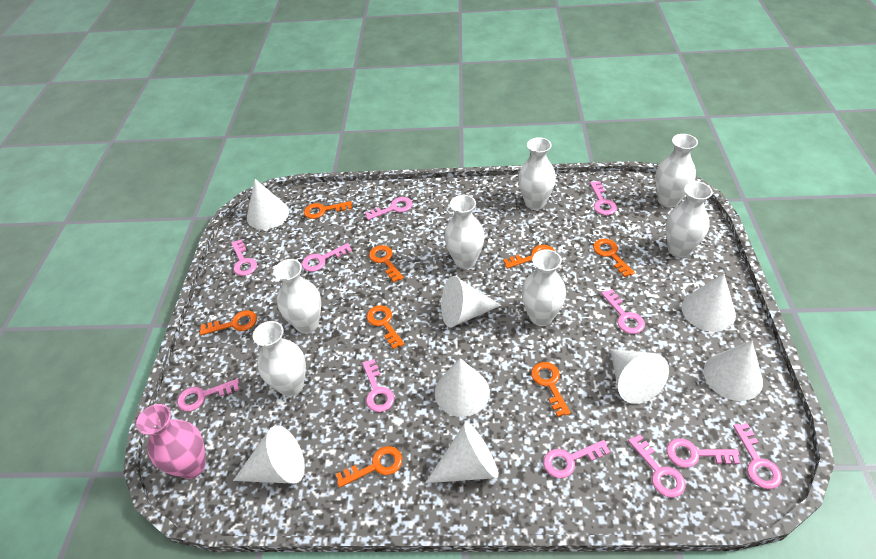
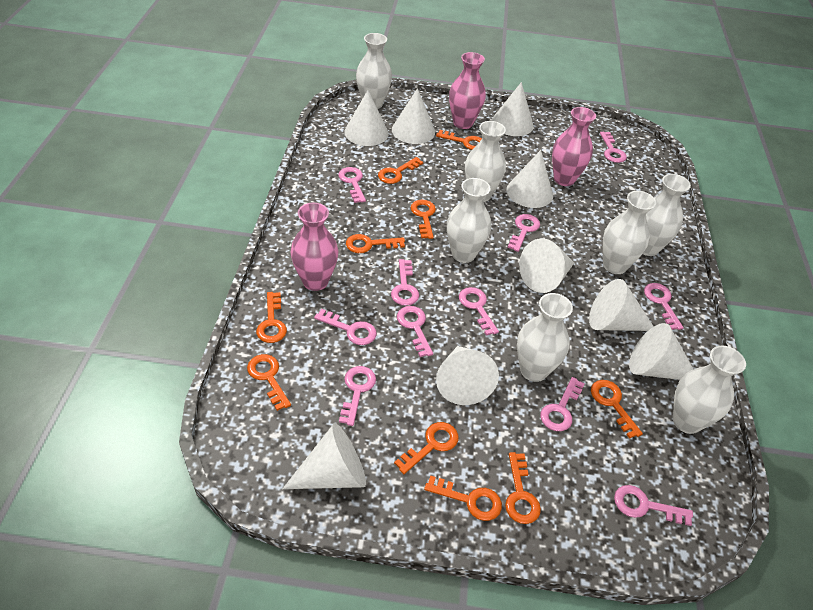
orange key: 8 -> 10
pink vase: 1 -> 3
white cone: 8 -> 9

